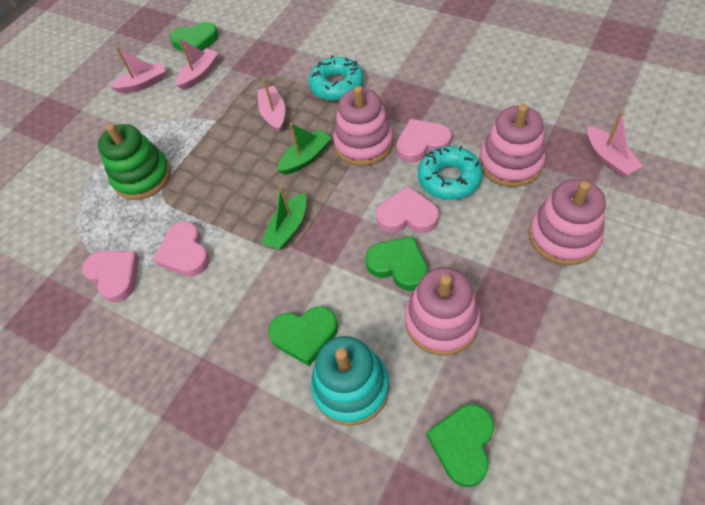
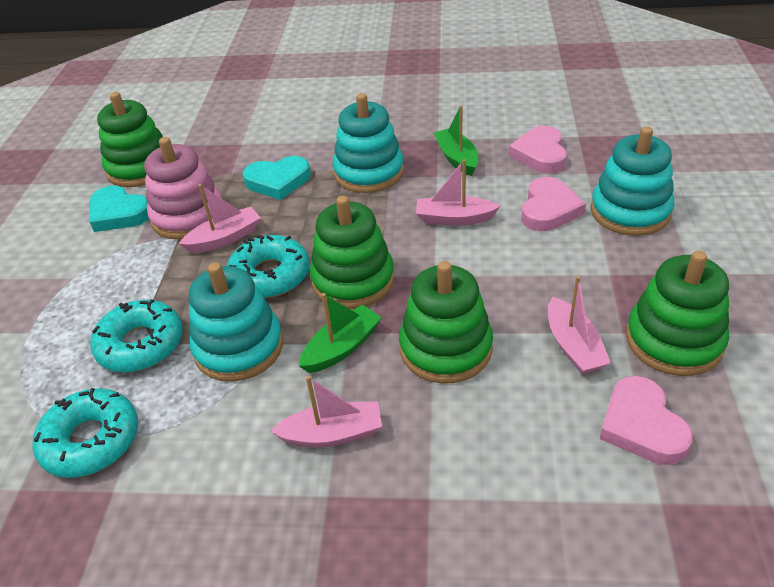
green heart: 4 -> 0
green stacking toy: 1 -> 4
pink heart: 4 -> 3
pink stacking toy: 4 -> 1
turquoise donut: 2 -> 3
turquoise heart: 0 -> 2
turquoise stacking toy: 1 -> 3

